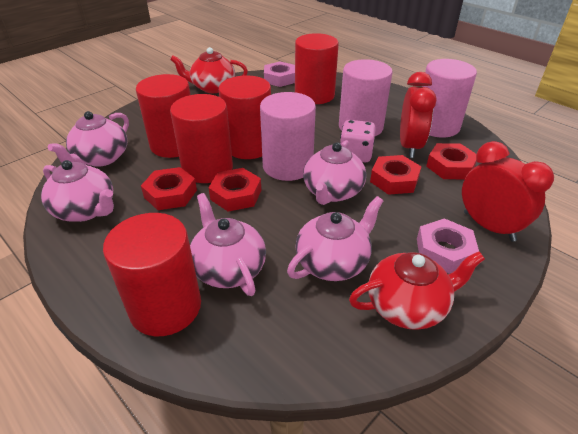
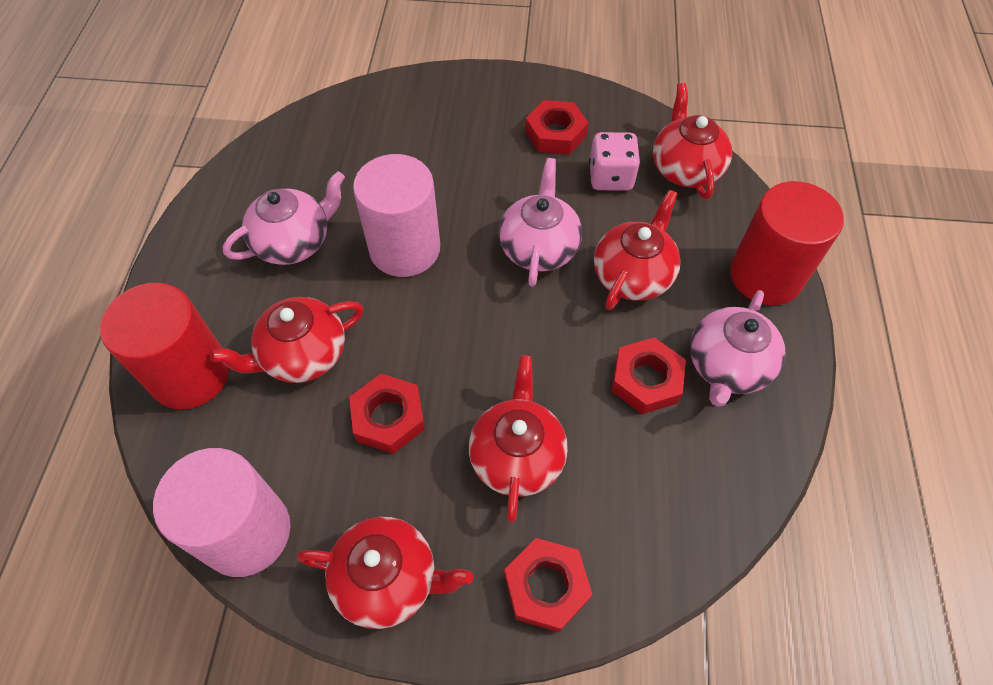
pink cylinder: 3 -> 2
pink nut: 2 -> 0
pink teapot: 5 -> 3
red clock: 2 -> 0
red cylinder: 5 -> 2
red teapot: 2 -> 5

